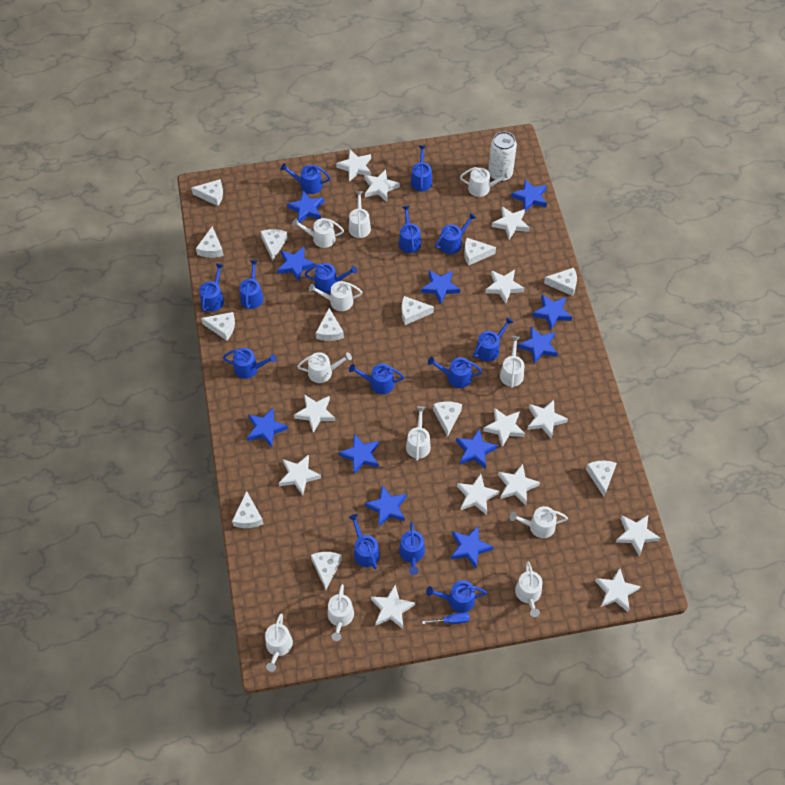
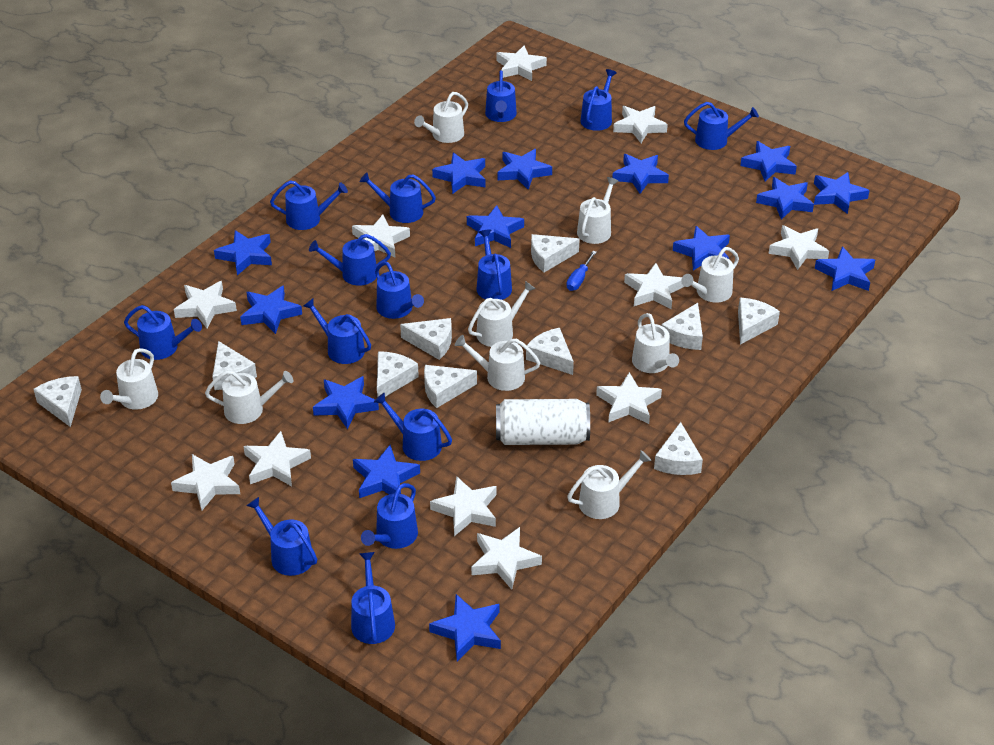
blue star: 11 -> 14
white cheese: 12 -> 10
white star: 13 -> 11
white watering can: 11 -> 9

